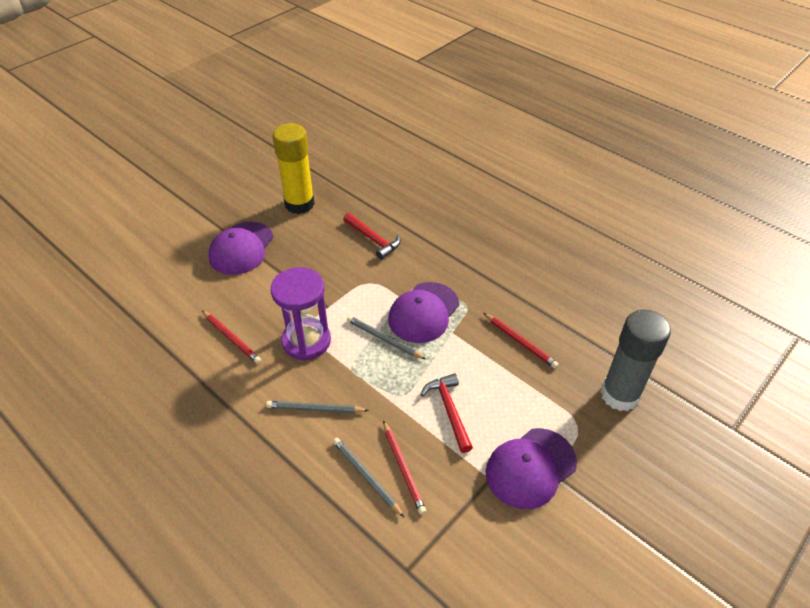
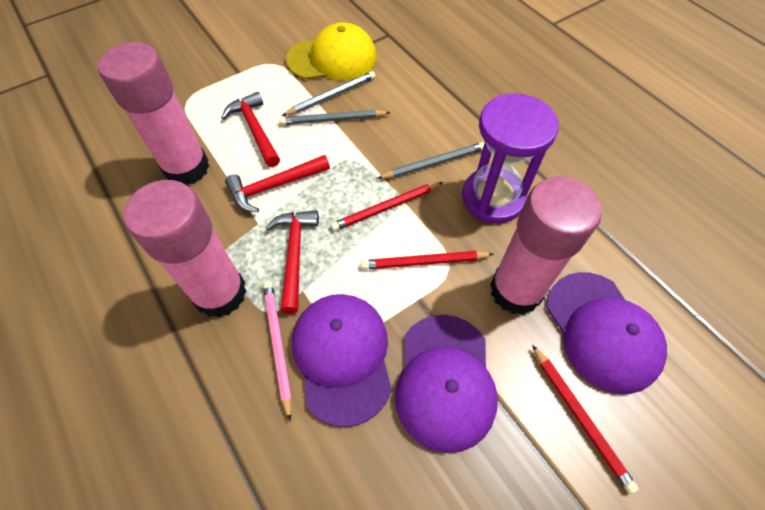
grey glue stick: 1 -> 0
pink glue stick: 0 -> 3
pink pencil: 0 -> 1
red hammer: 2 -> 3
yellow cap: 0 -> 1
yellow glue stick: 1 -> 0

